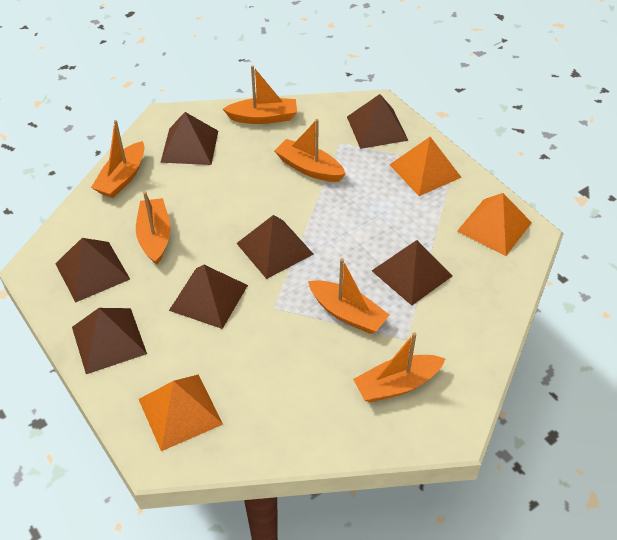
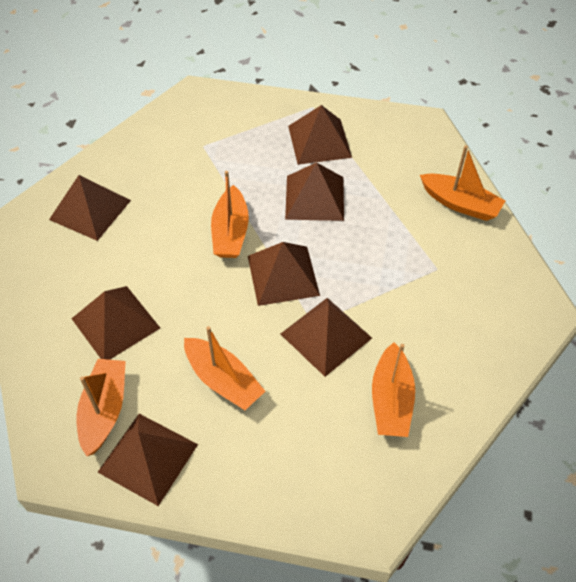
orange boat: 6 -> 5
orange pyramid: 3 -> 0

